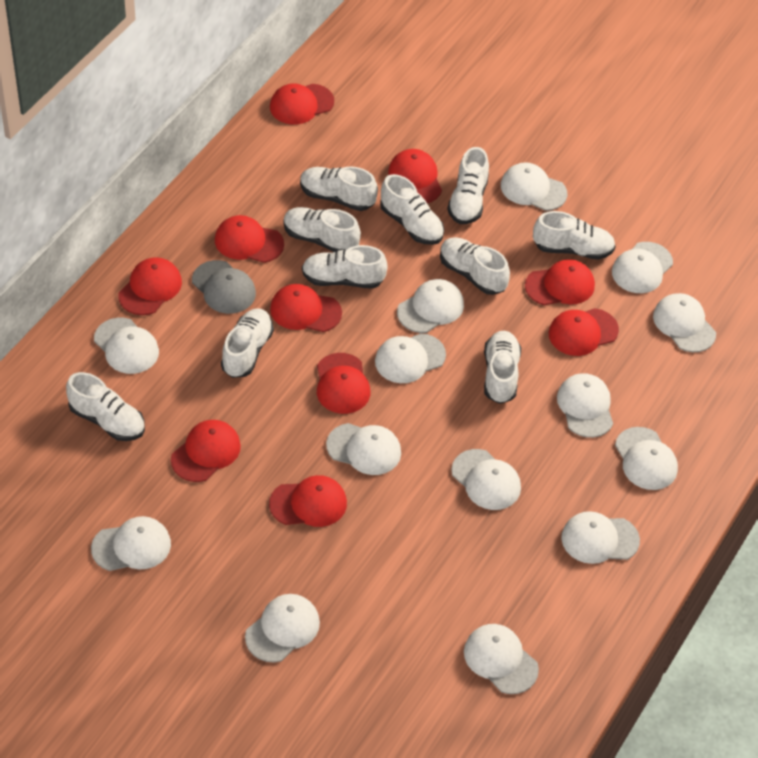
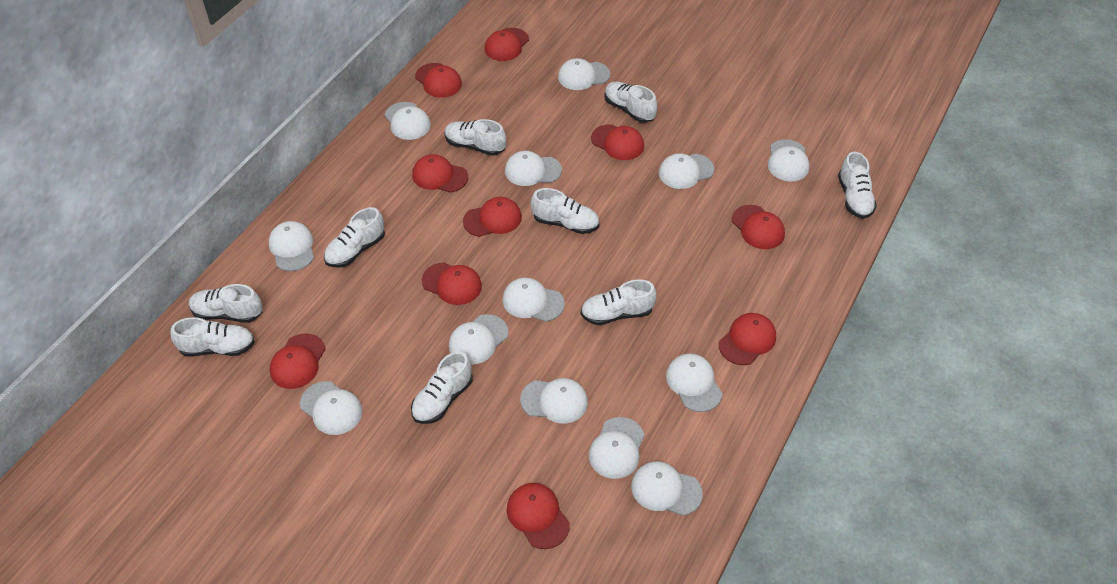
grey cap: 1 -> 0
white cap: 14 -> 13
white shoe: 10 -> 9

